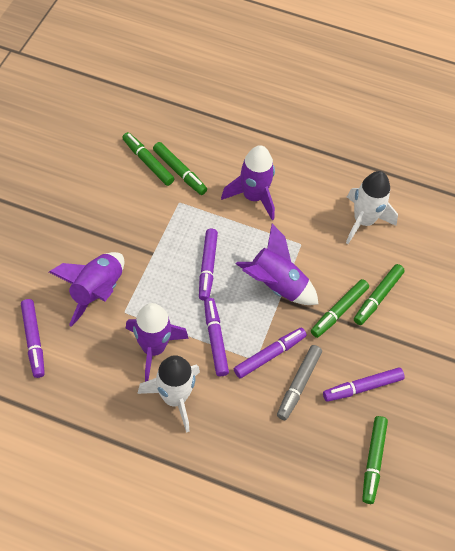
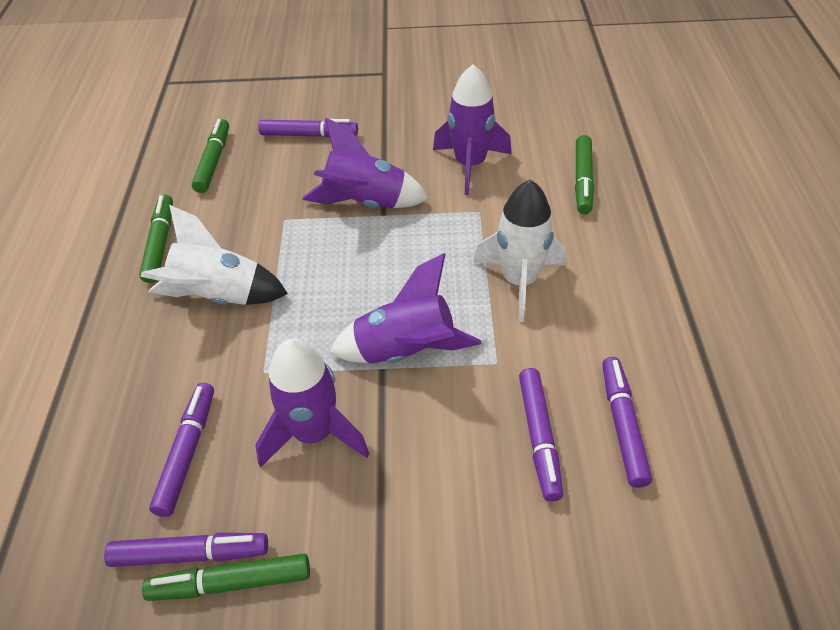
green marker: 5 -> 4
grey marker: 1 -> 0

